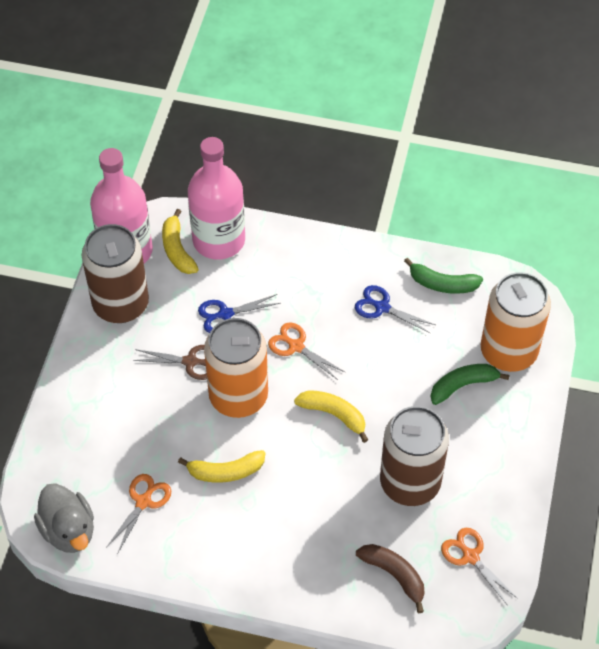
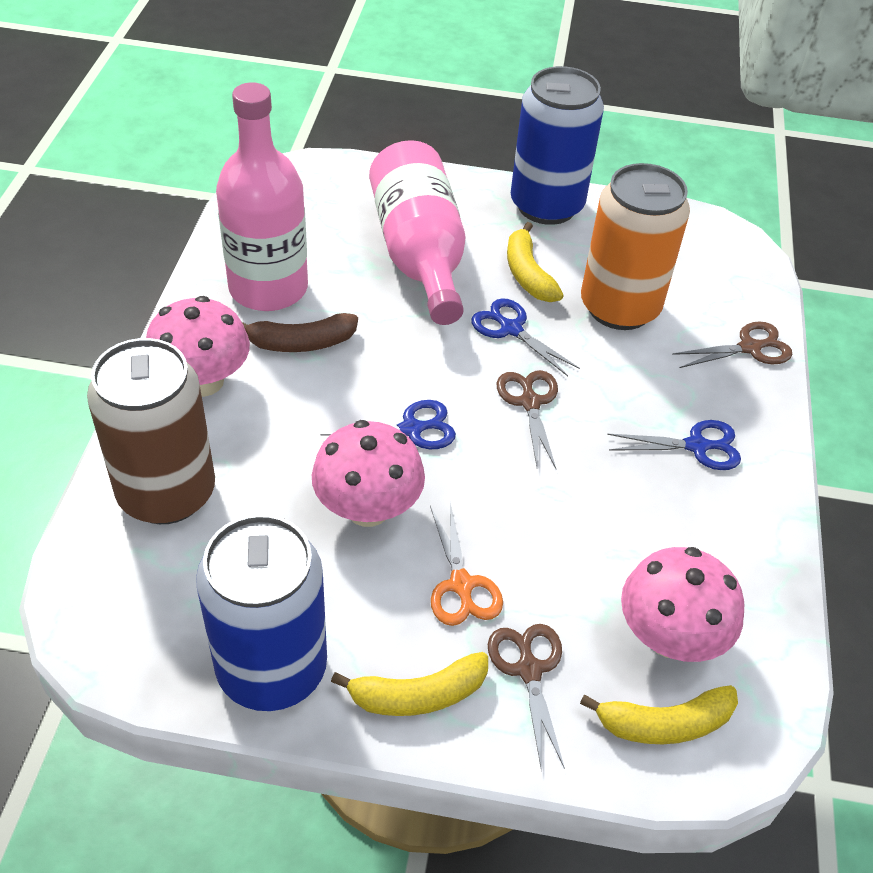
blue can: 0 -> 2
blue scissors: 2 -> 3
brown can: 2 -> 1
brown scissors: 1 -> 3
green banana: 2 -> 0
grey duck: 1 -> 0
orange can: 2 -> 1
orange scissors: 3 -> 1
pink mushroom: 0 -> 3

